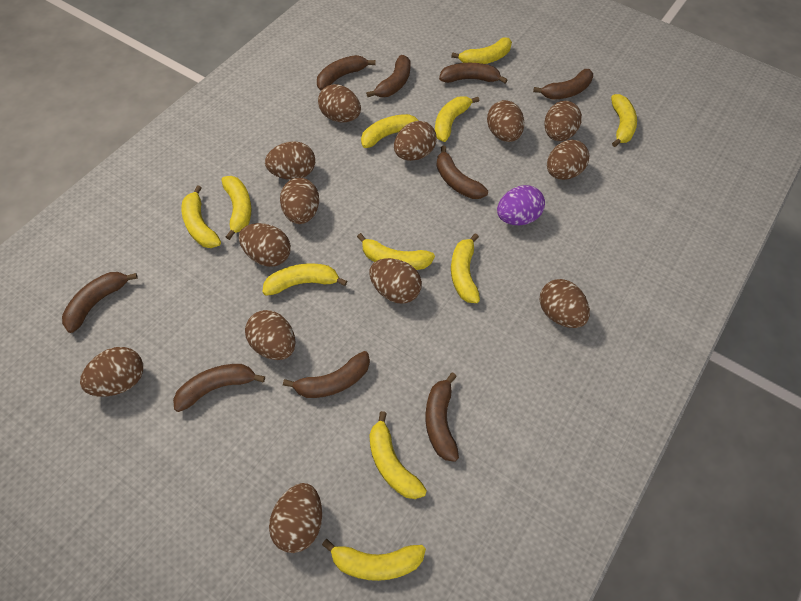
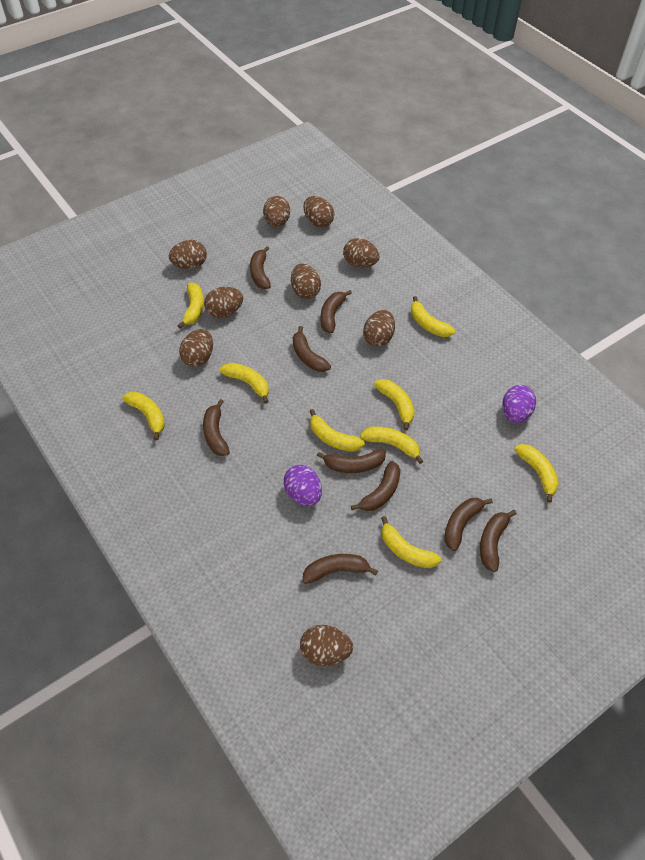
brown egg: 13 -> 9
purple egg: 1 -> 2
yellow banana: 11 -> 9

